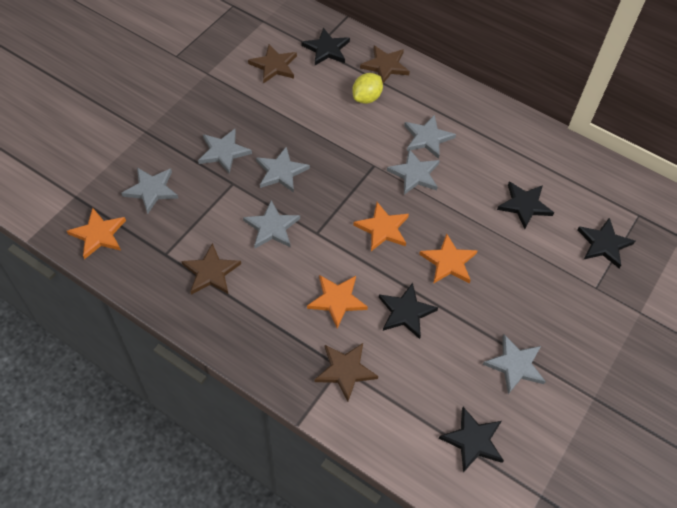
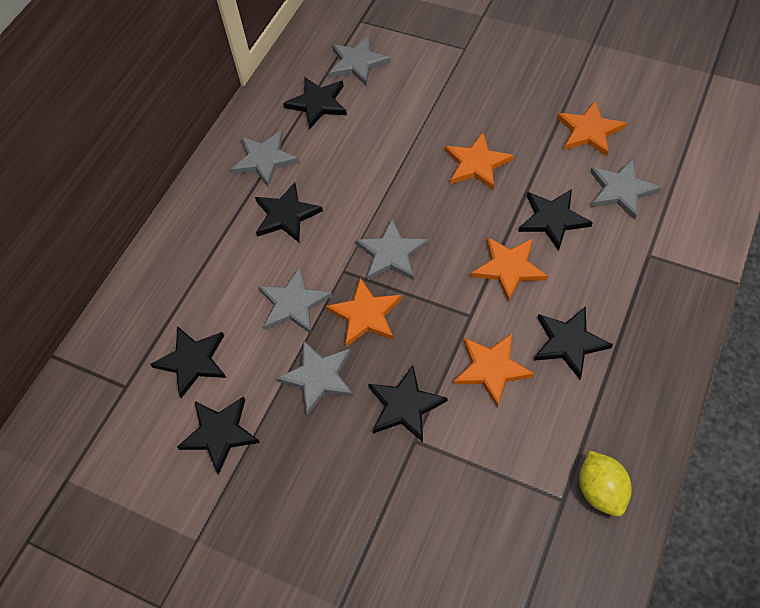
black star: 5 -> 7
brown star: 4 -> 0
grey star: 7 -> 6
orange star: 4 -> 5

